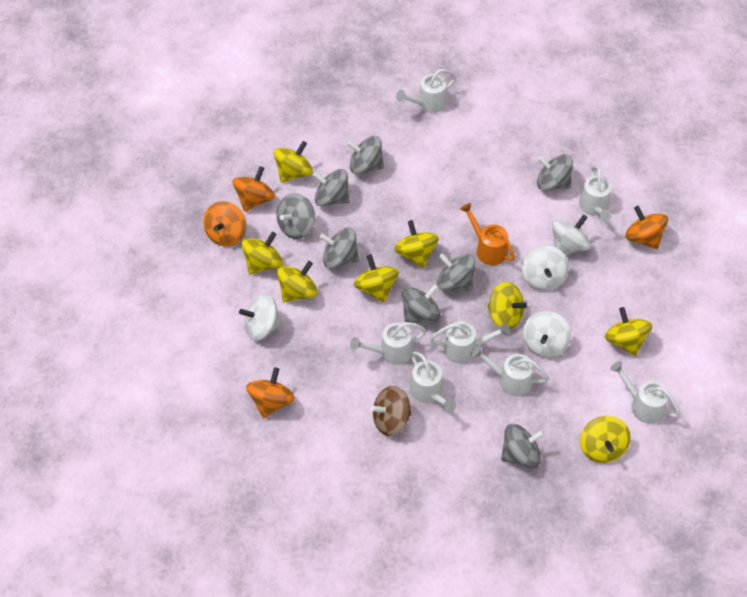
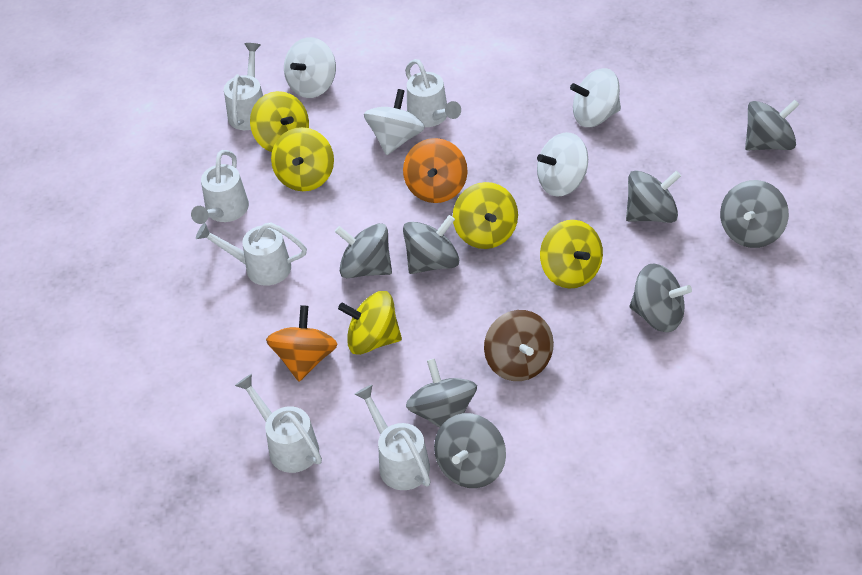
orange spinning top: 4 -> 2
orange watering can: 1 -> 0
white watering can: 7 -> 6
yellow spinning top: 8 -> 5

